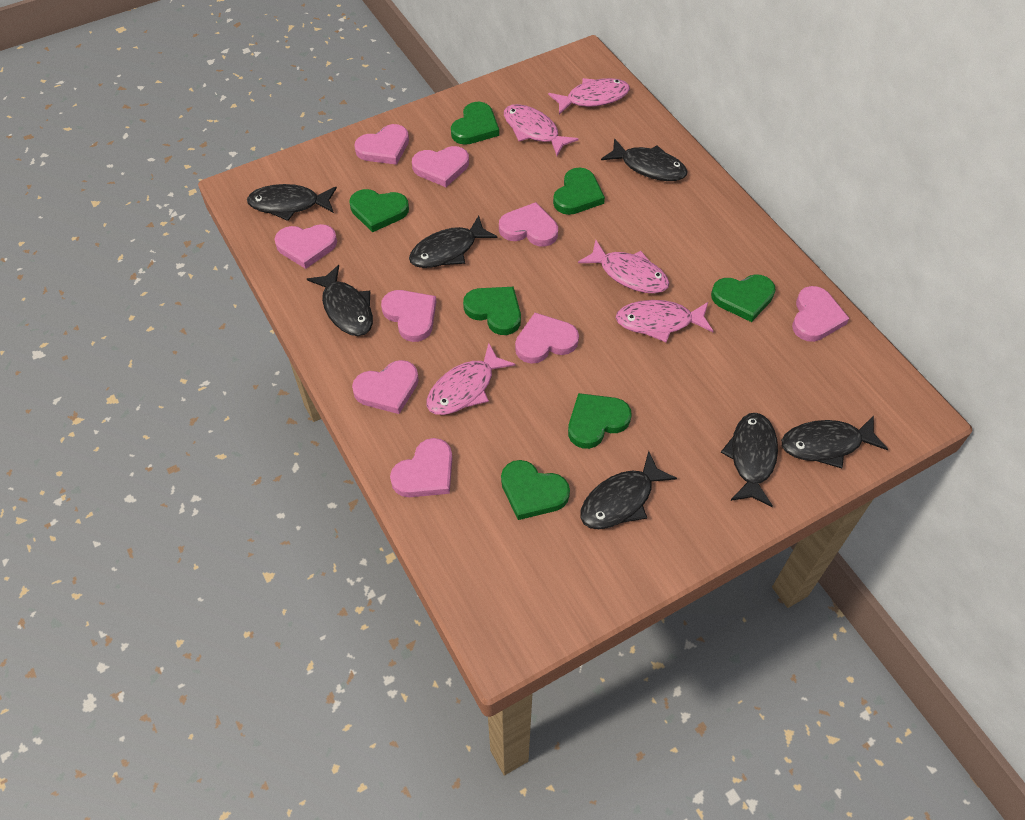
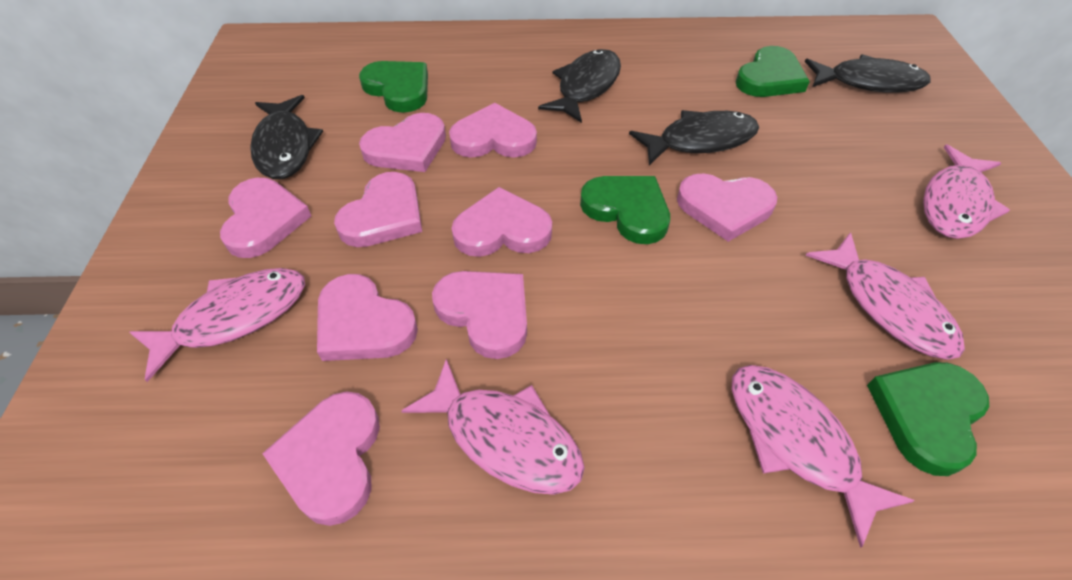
black fish: 7 -> 4
green heart: 7 -> 4

